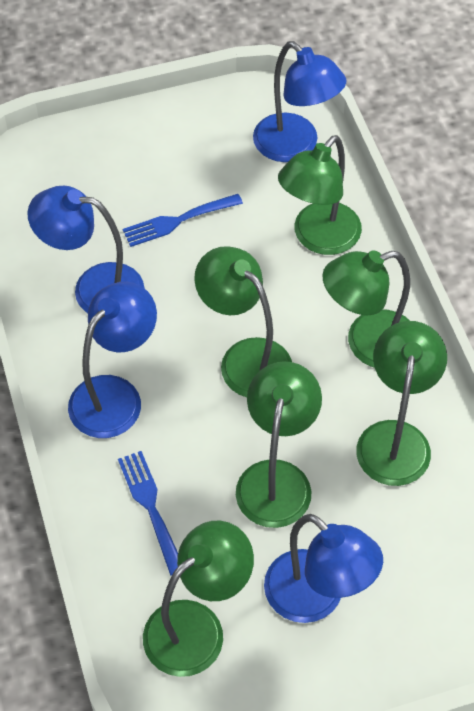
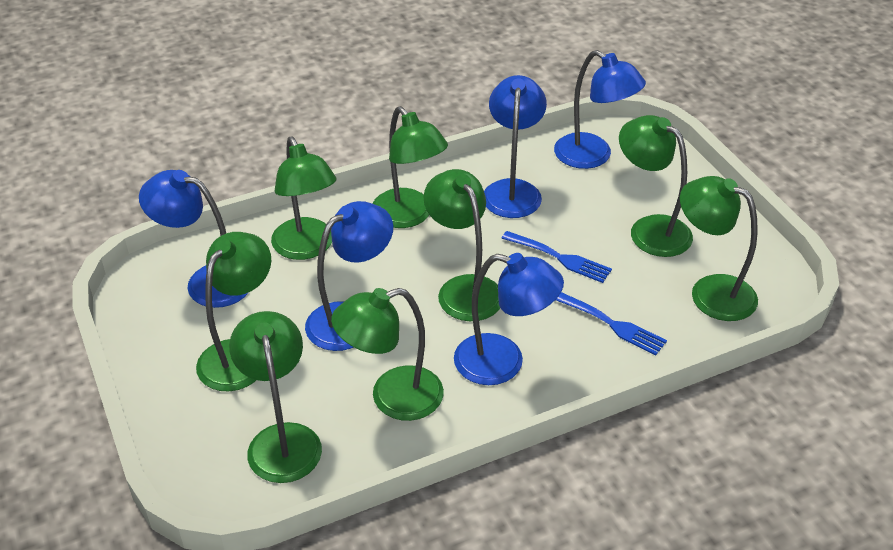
blue lamp: 4 -> 5
green lamp: 6 -> 8

